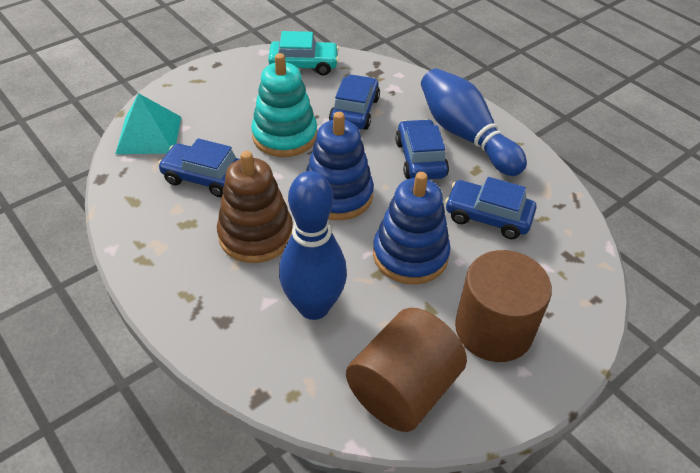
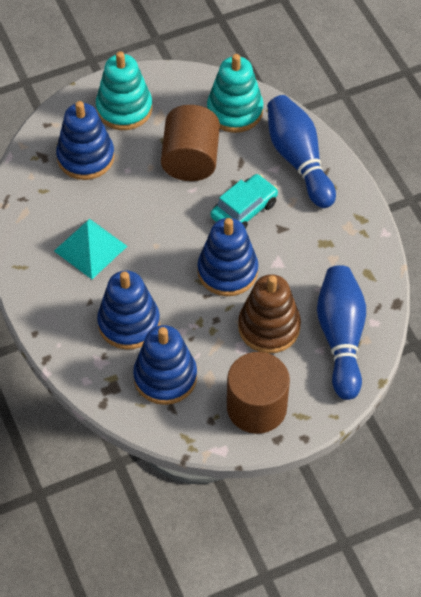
blue car: 4 -> 0
blue stacking toy: 2 -> 4
turquoise stacking toy: 1 -> 2

